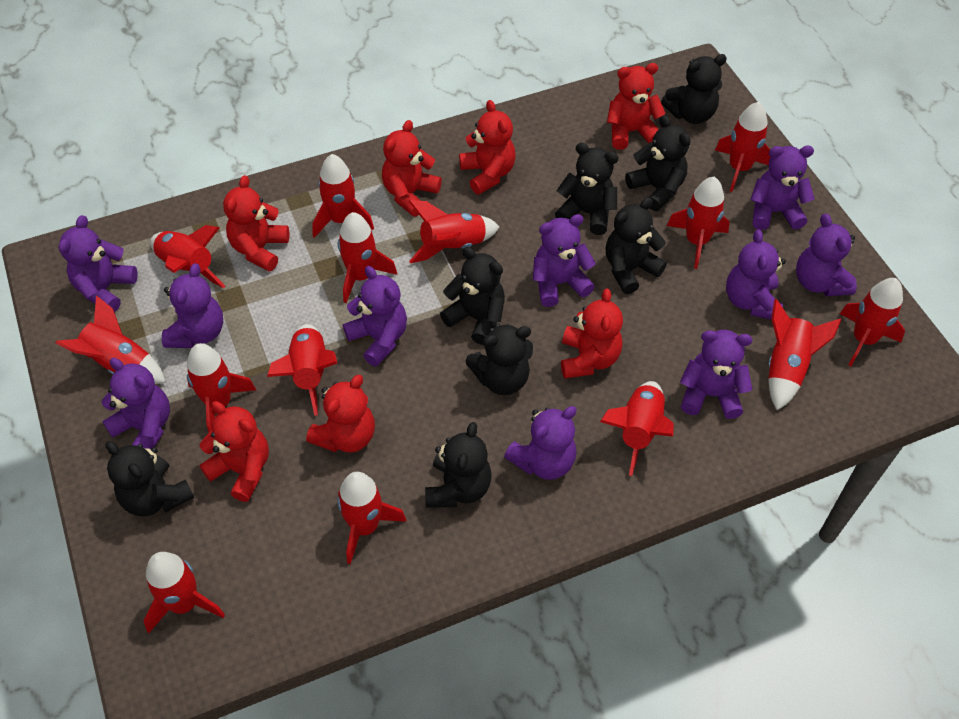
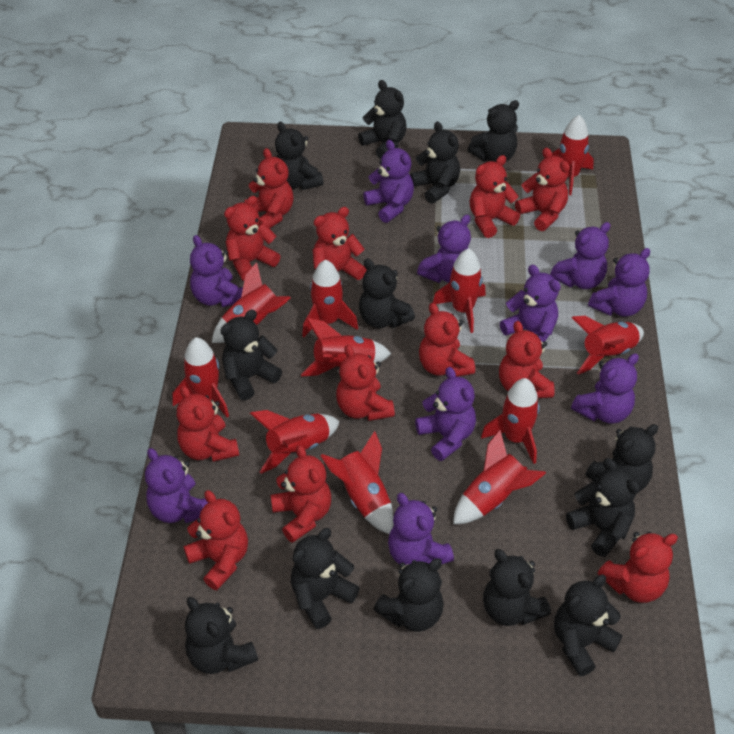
black teddy bear: 8 -> 13
red rocket: 14 -> 11
red teddy bear: 7 -> 12

